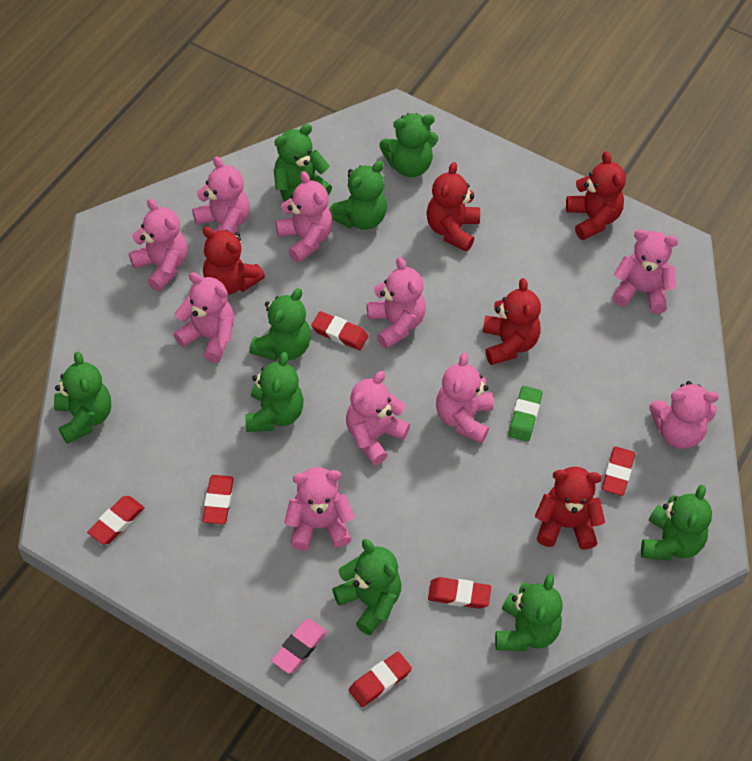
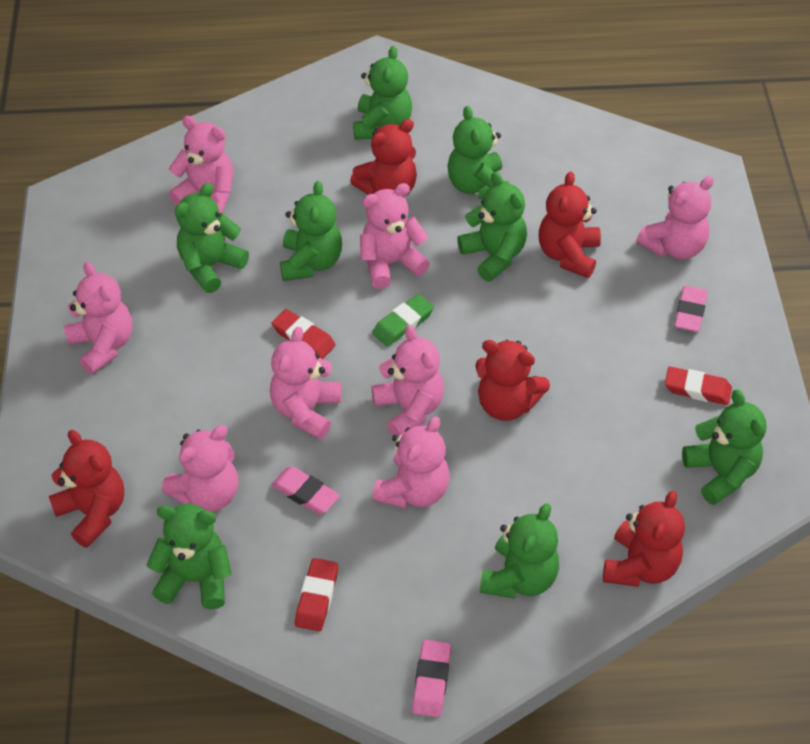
green teddy bear: 9 -> 8
pink eraser: 1 -> 3
pink teddy bear: 10 -> 8
red eraser: 6 -> 3

